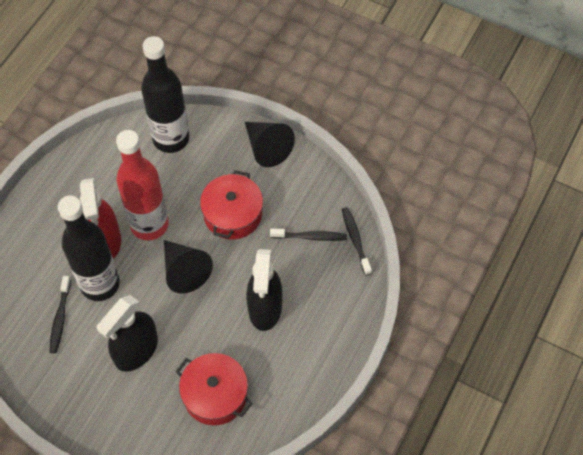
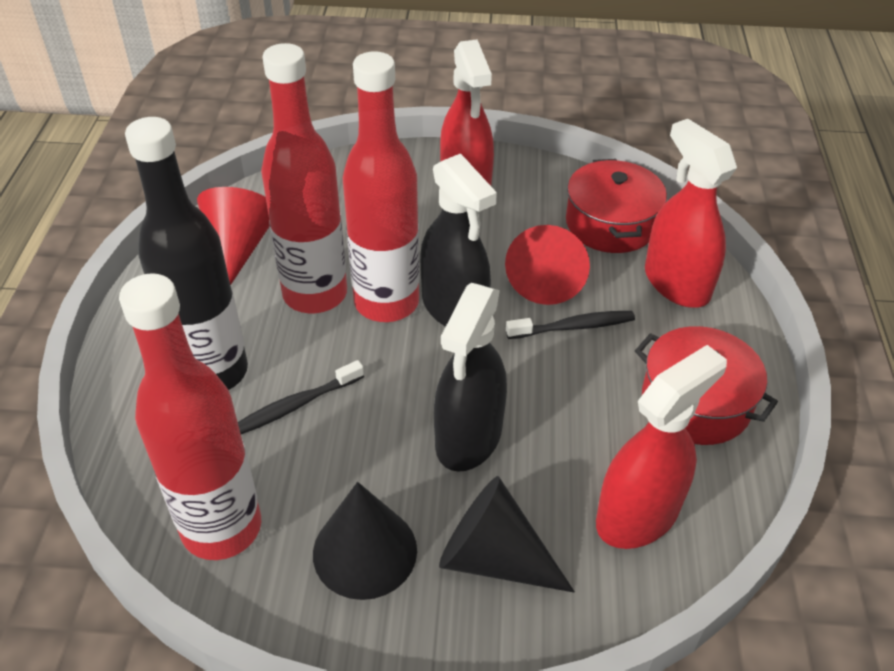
black bottle: 2 -> 1
black toothbrush: 3 -> 2
red bottle: 1 -> 3
red cone: 0 -> 2
red spray bottle: 1 -> 3

